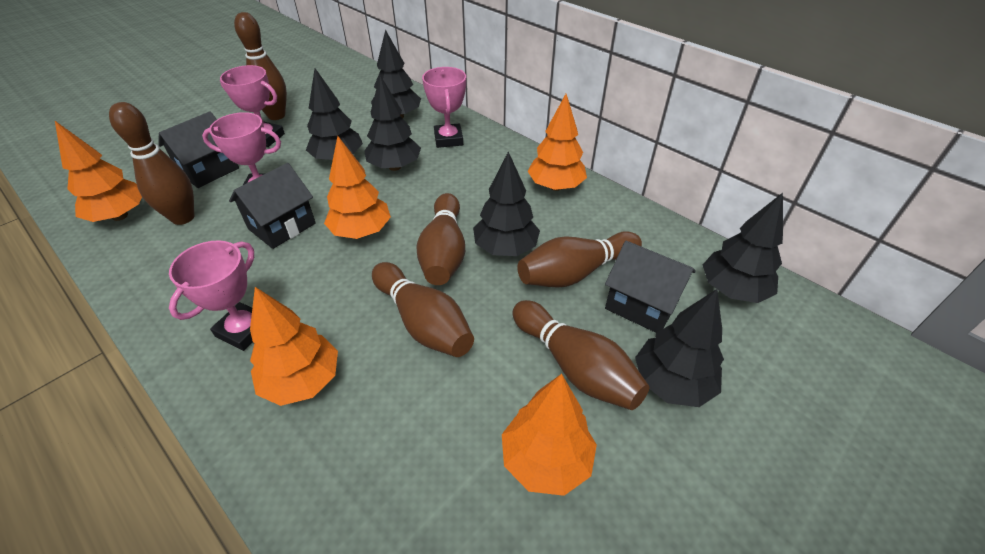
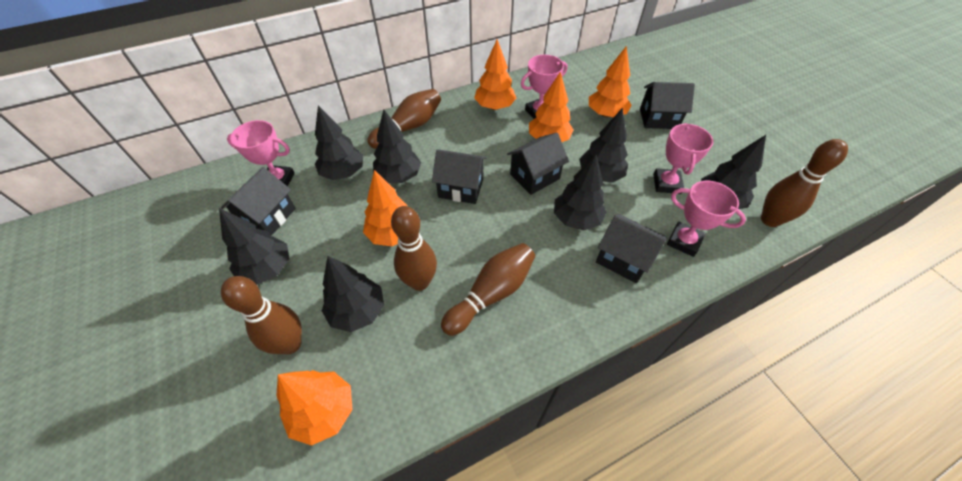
black house: 3 -> 5
black tree: 6 -> 7
brown bowling pin: 6 -> 5

